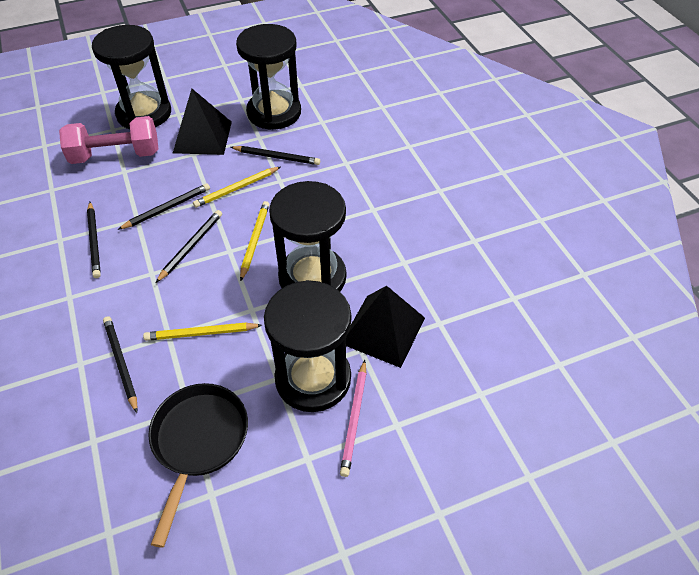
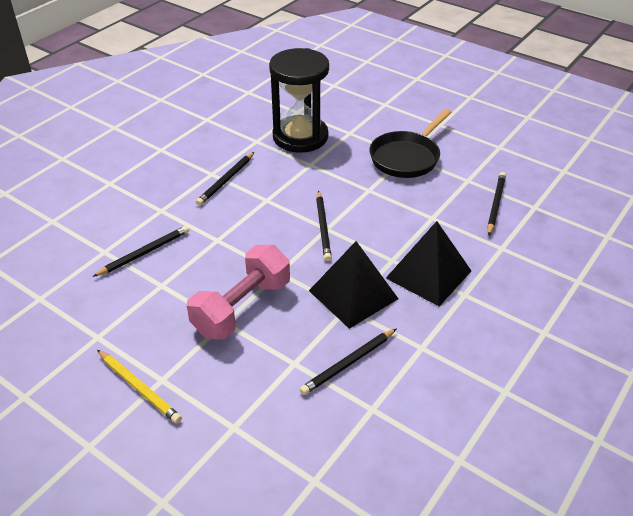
black hourglass: 4 -> 1
pink pencil: 1 -> 0
yellow pencil: 3 -> 1

